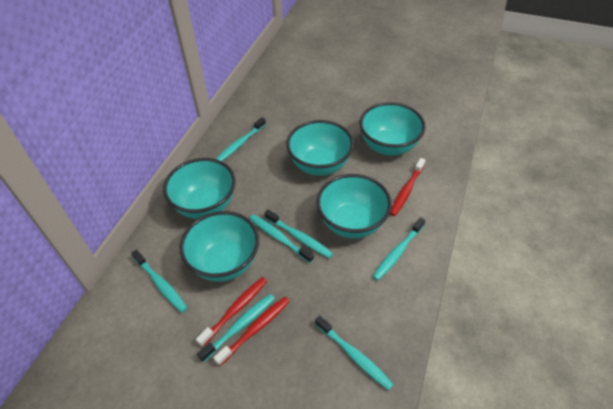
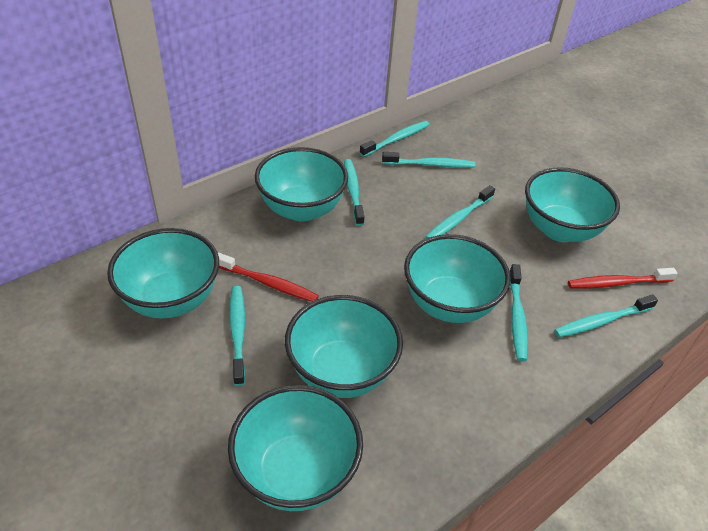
red toothbrush: 3 -> 2
turquoise bowl: 5 -> 6

